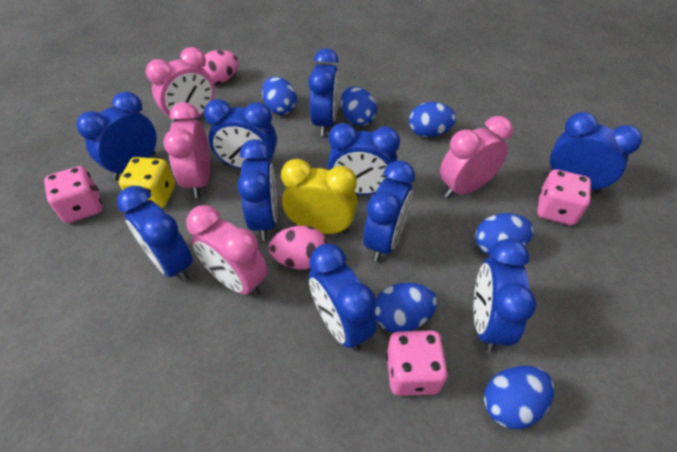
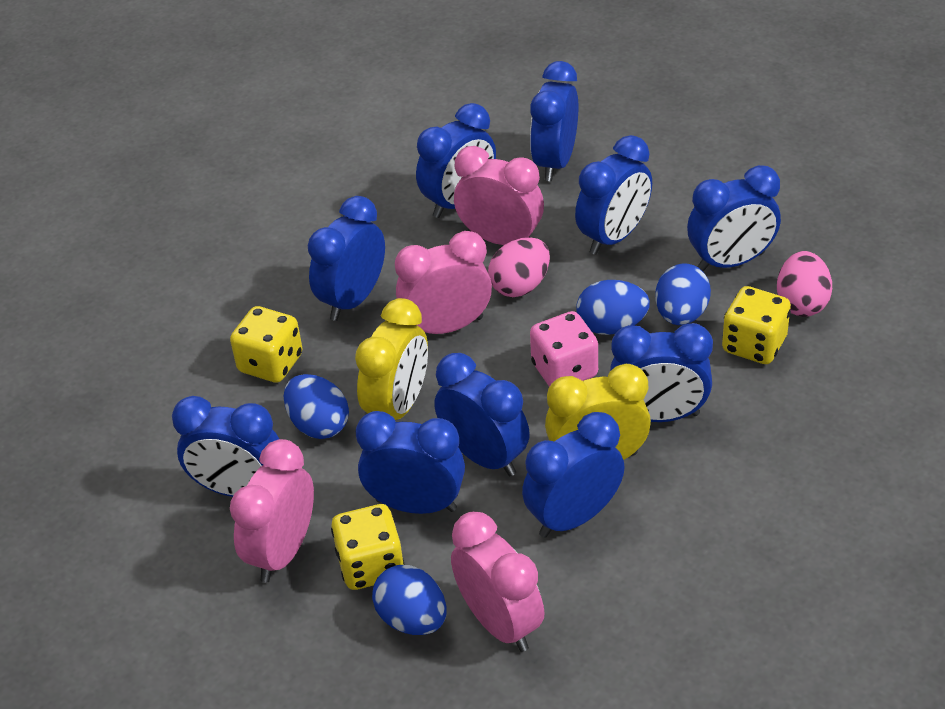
blue egg: 6 -> 4
pink dice: 3 -> 1
yellow clock: 1 -> 2
yellow dice: 1 -> 3

